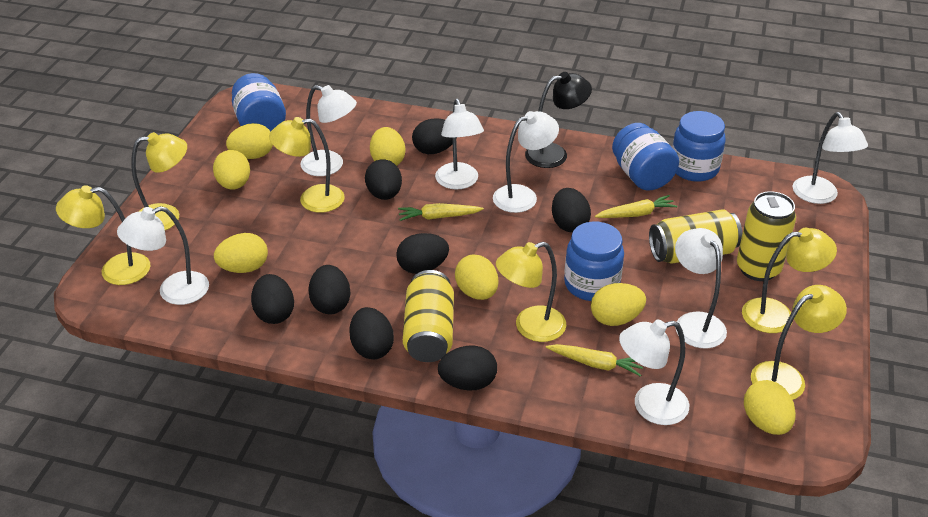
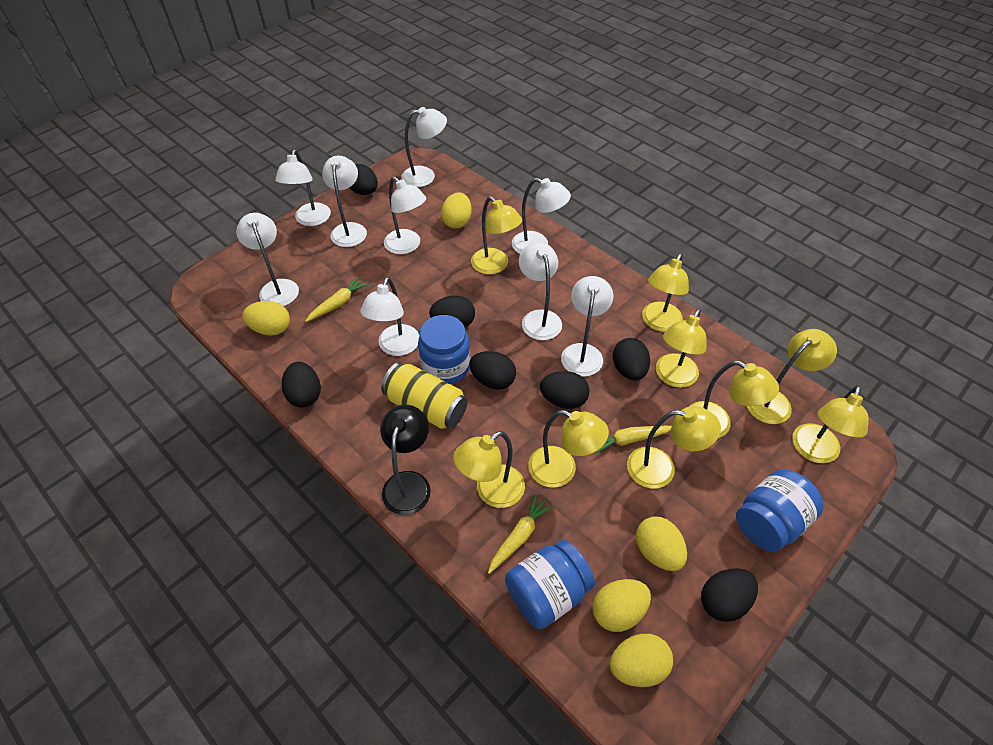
black egg: 8 -> 7
blue jar: 4 -> 3
white lamp: 7 -> 9
yellow can: 3 -> 1
yellow egg: 7 -> 5
yellow lamp: 6 -> 9

